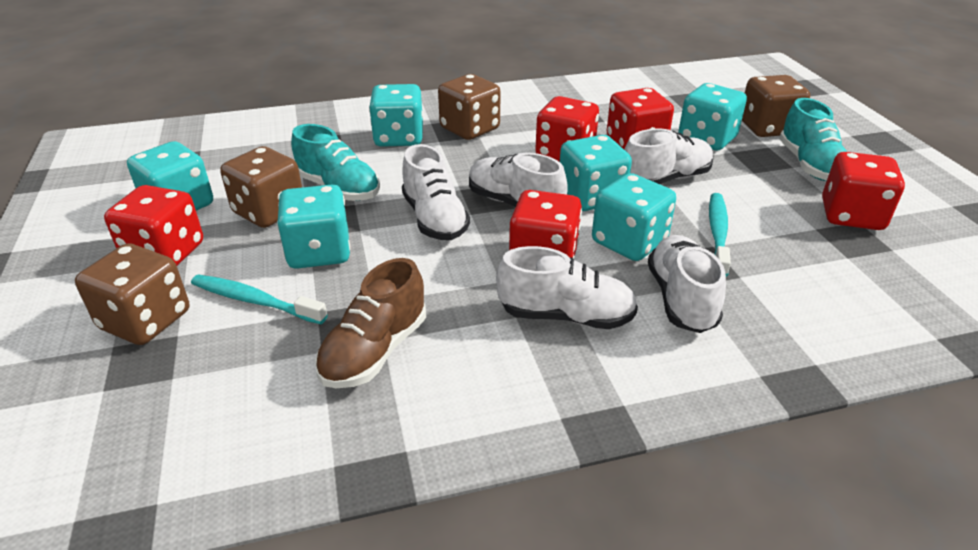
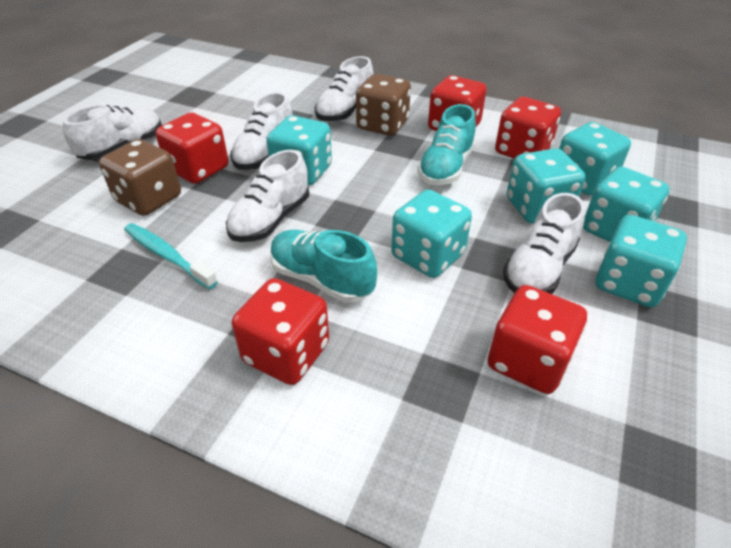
brown dice: 4 -> 2
brown shoe: 1 -> 0
turquoise toothbrush: 2 -> 1

